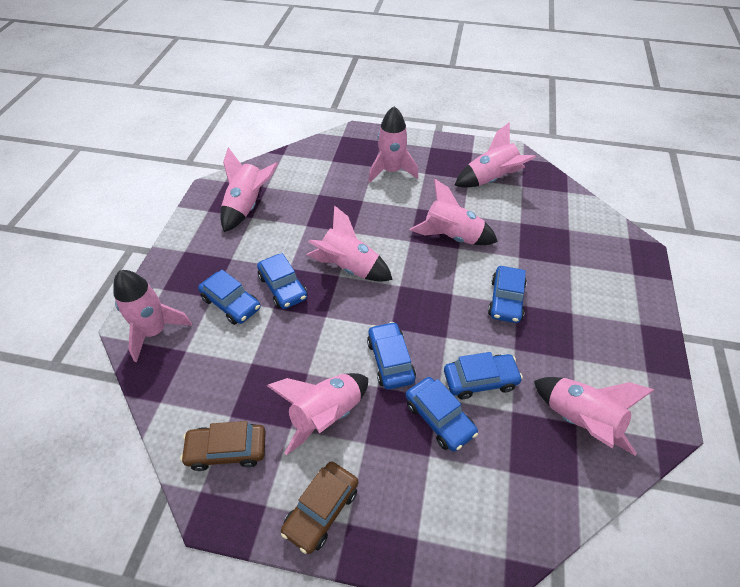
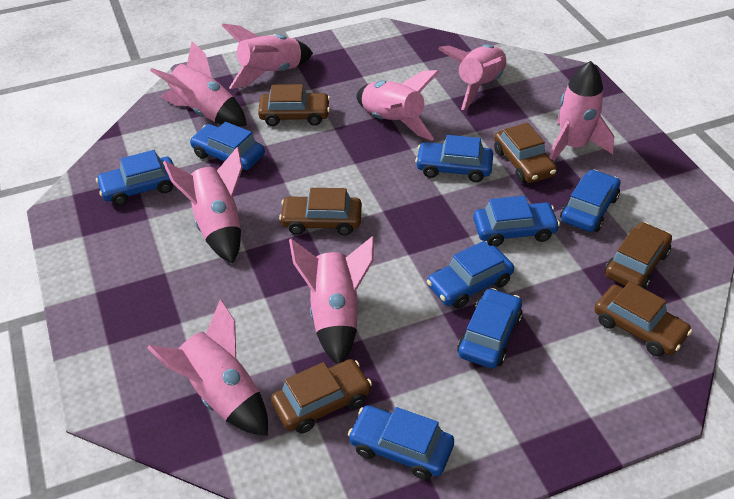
blue car: 6 -> 8
brown car: 2 -> 6

